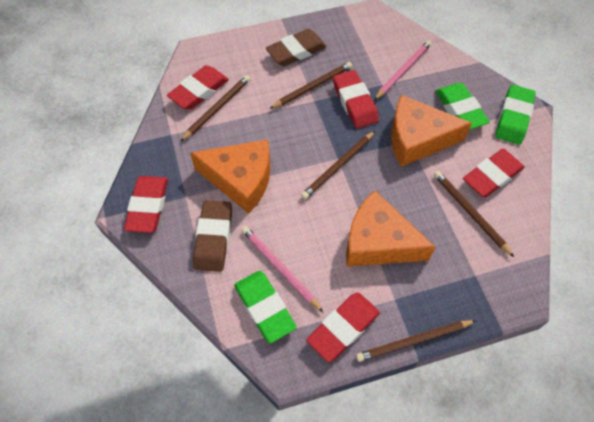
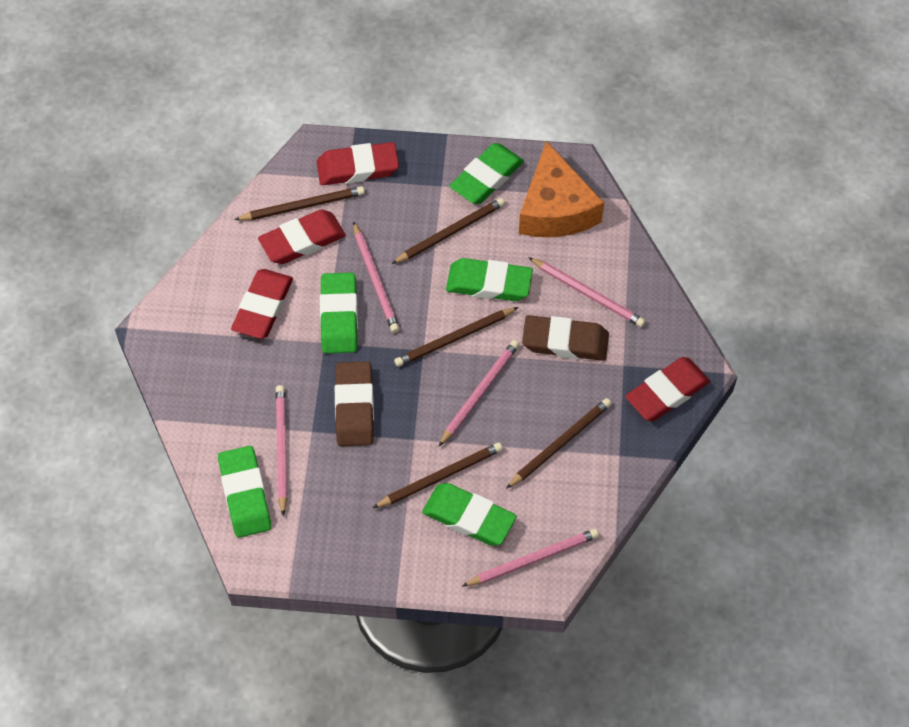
green eraser: 3 -> 5
orange cheese: 3 -> 1
pink pencil: 2 -> 5
red eraser: 5 -> 4

